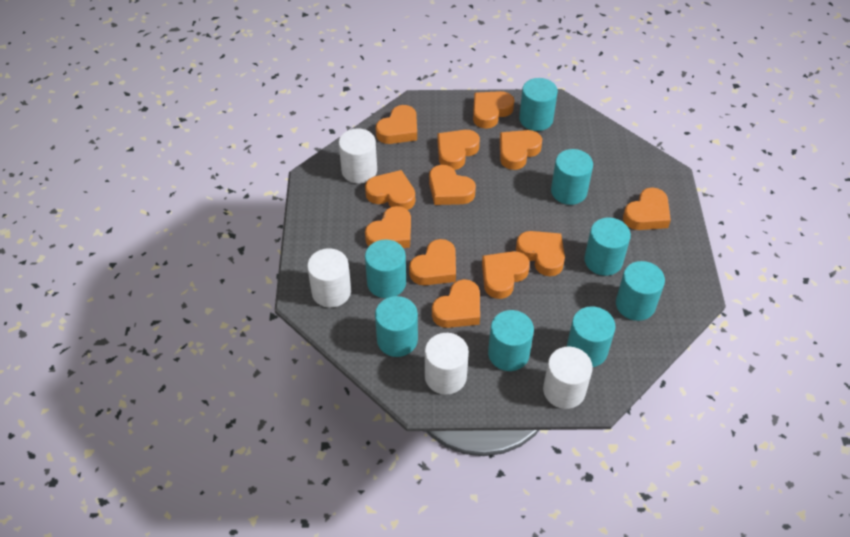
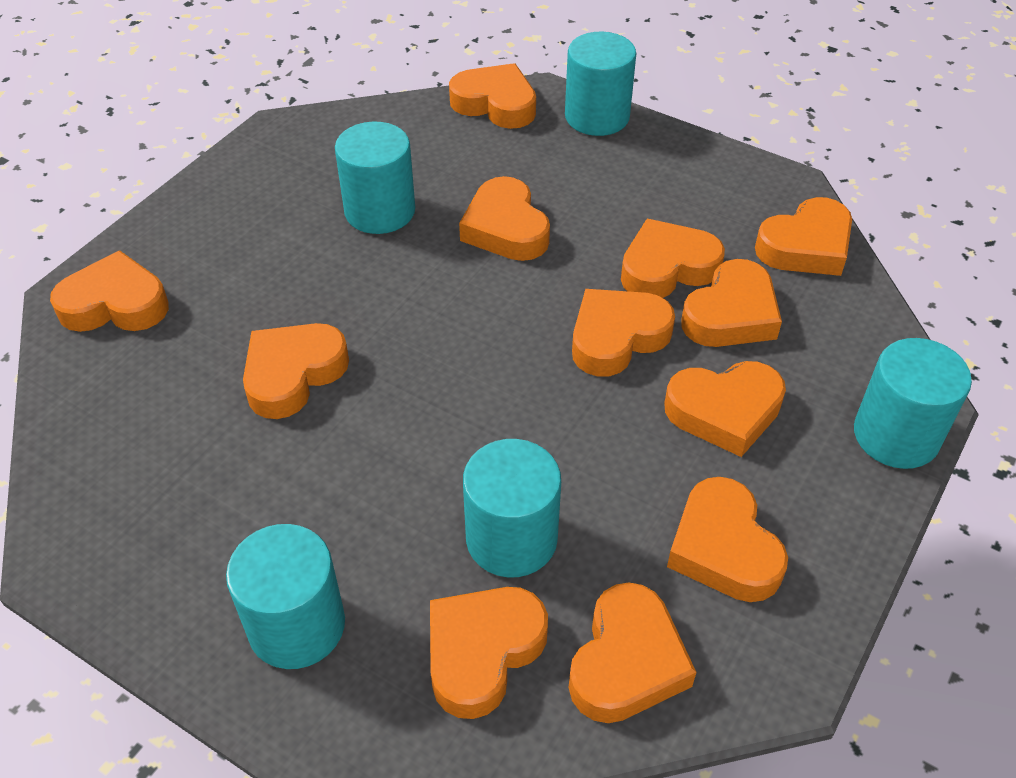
turquoise cylinder: 8 -> 5
white cylinder: 4 -> 0

